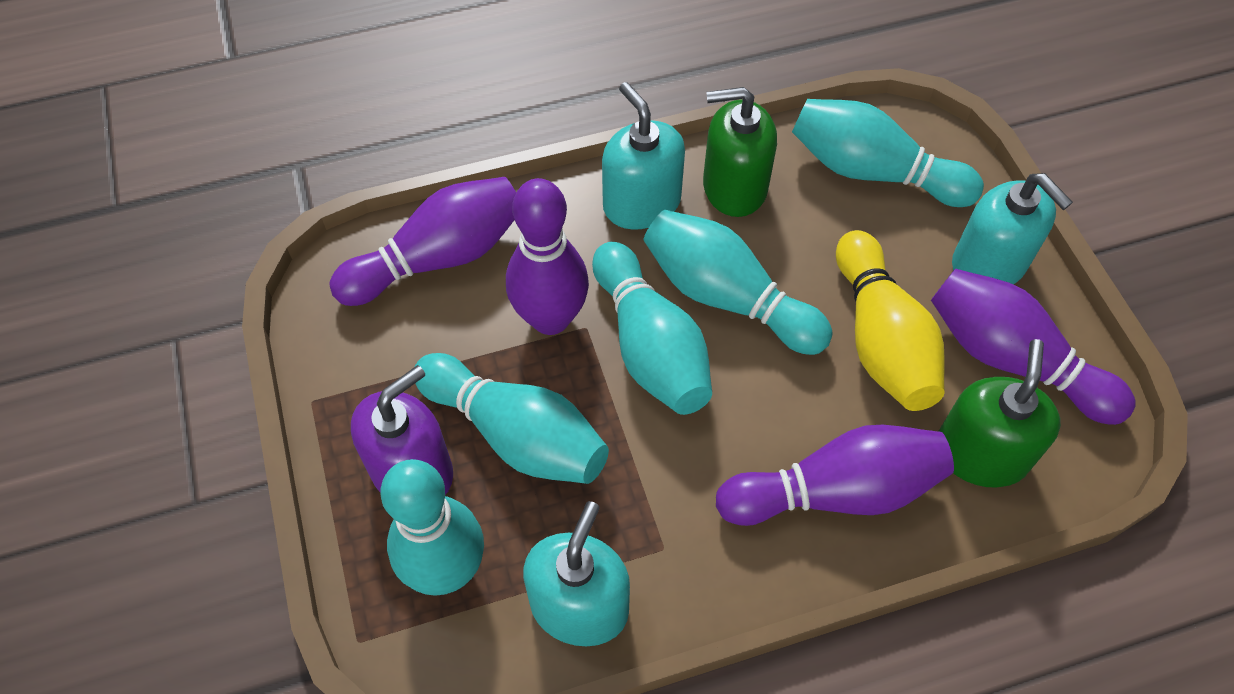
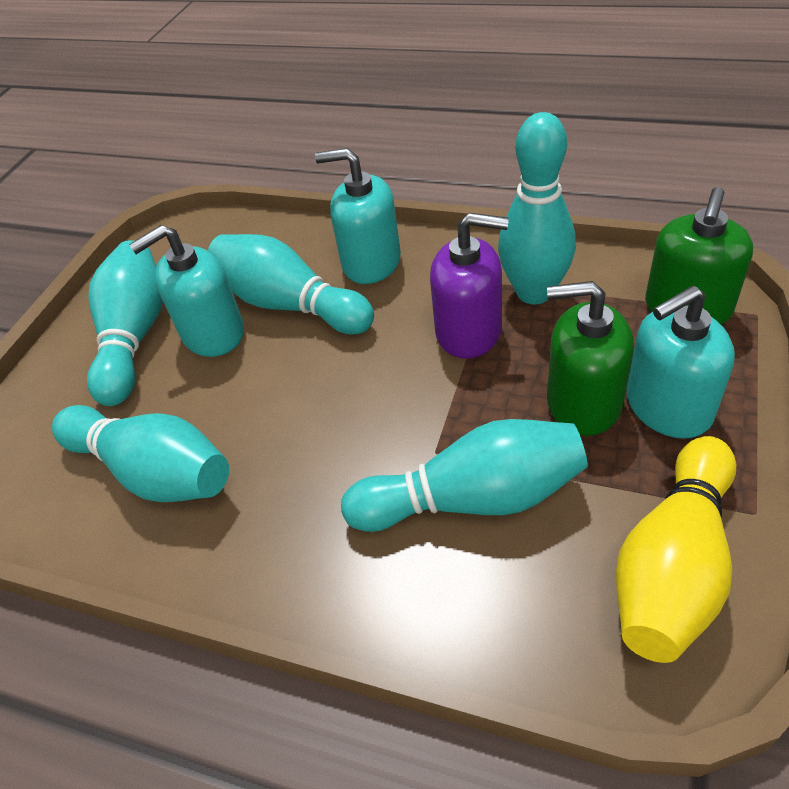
purple bowling pin: 4 -> 0

